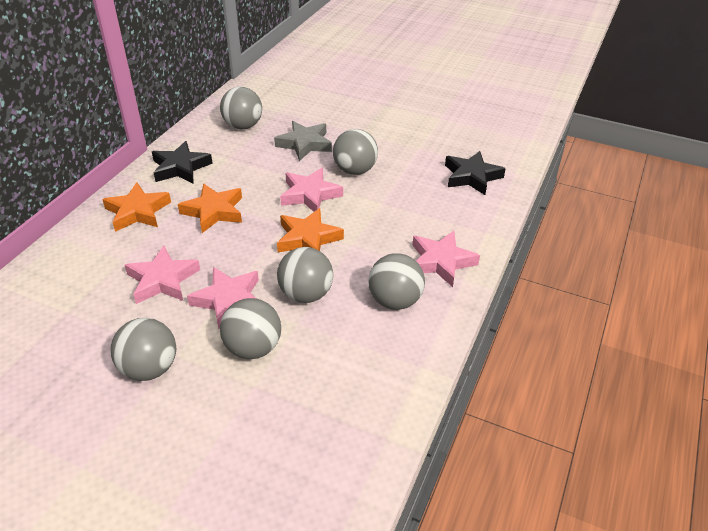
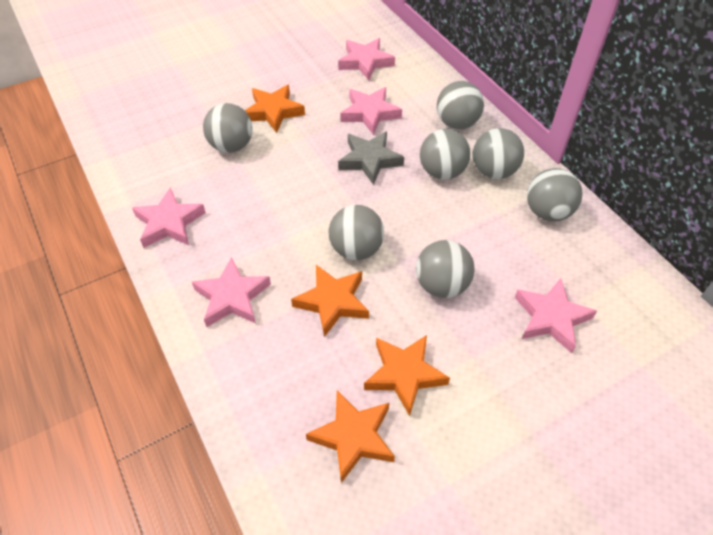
black star: 2 -> 0
grey ball: 6 -> 7
orange star: 3 -> 4
pink star: 4 -> 5

